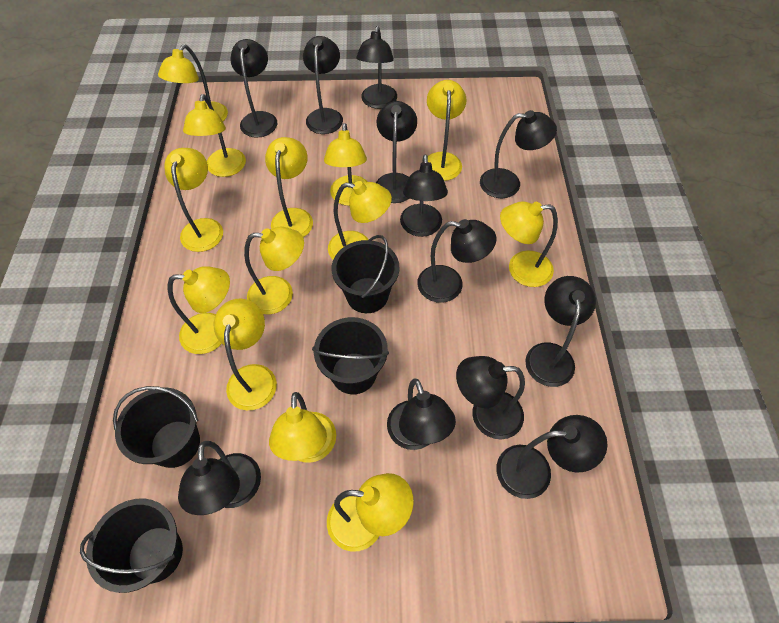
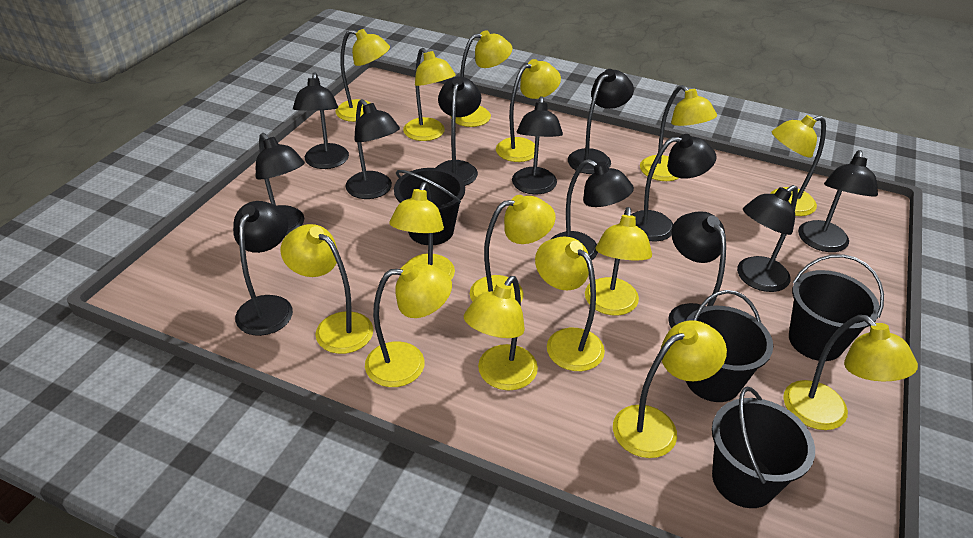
yellow lamp: 13 -> 15

